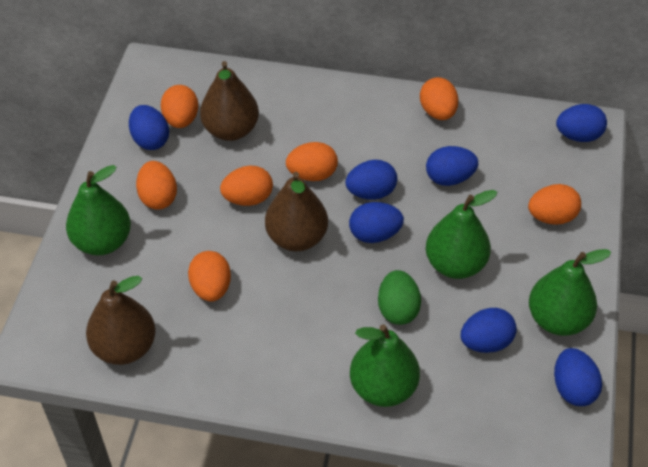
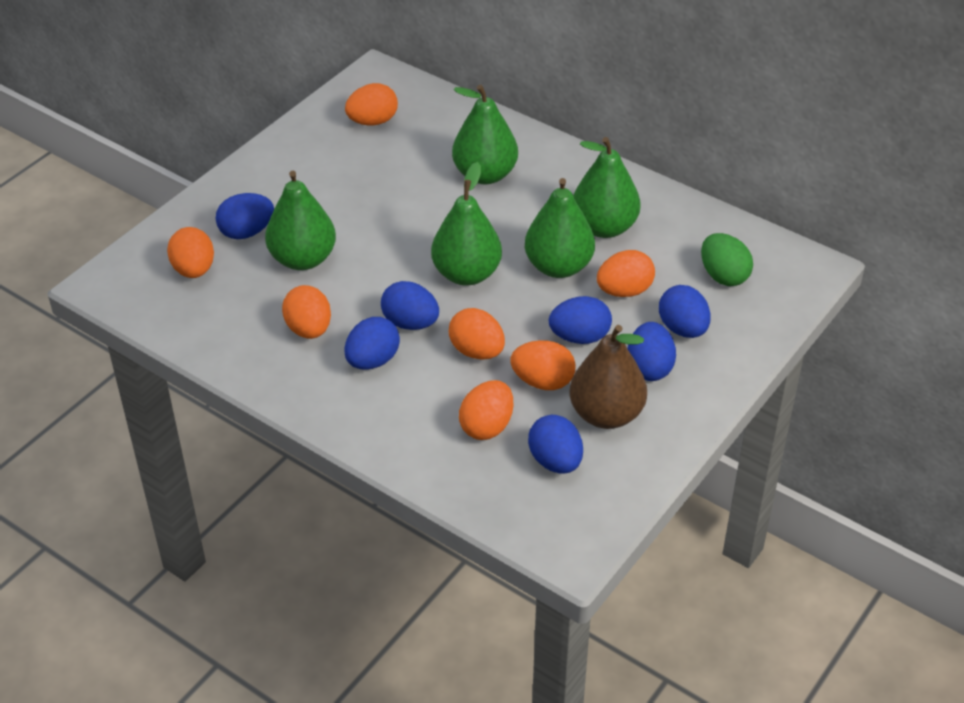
brown pear: 3 -> 1
green pear: 4 -> 5

